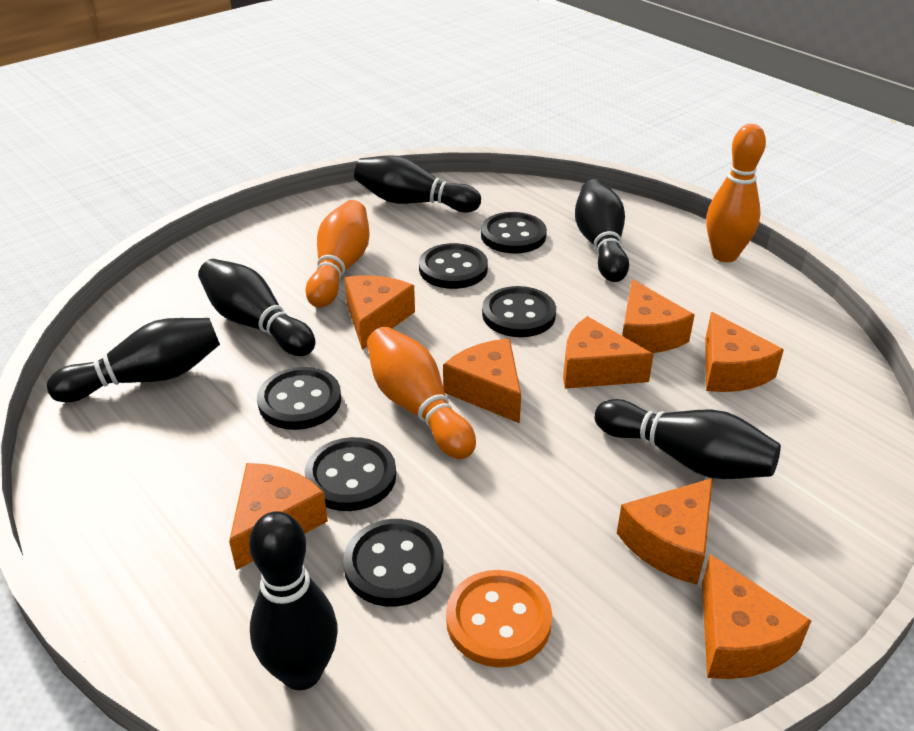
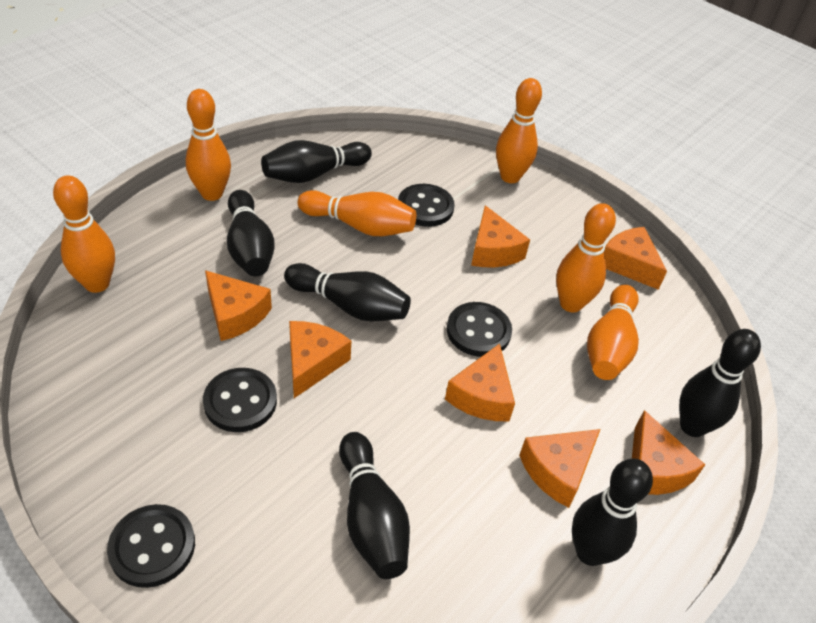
black button: 6 -> 4
orange bowling pin: 3 -> 6
orange button: 1 -> 0
orange cheese: 8 -> 7

